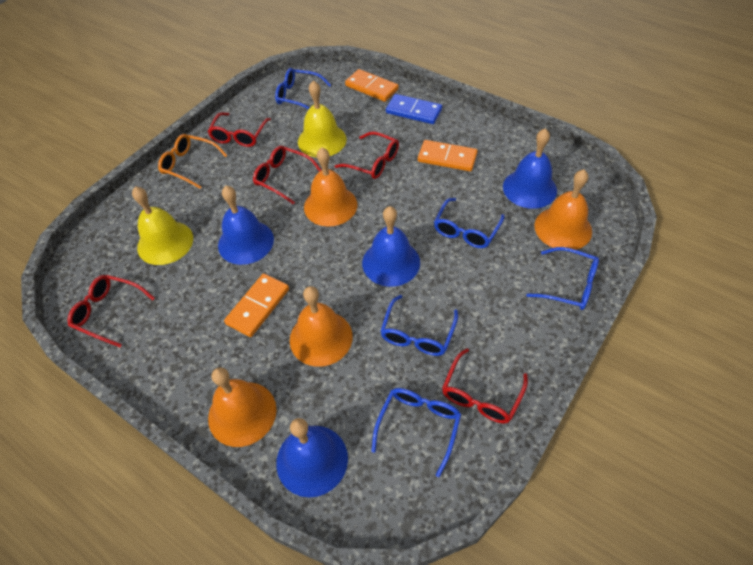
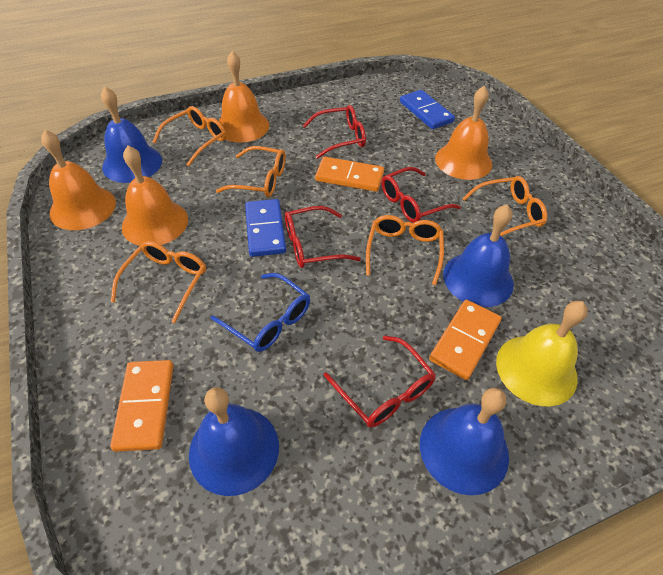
blue domino: 1 -> 2
blue glasses: 5 -> 1
orange glasses: 1 -> 5
red glasses: 5 -> 4
yellow bell: 2 -> 1

